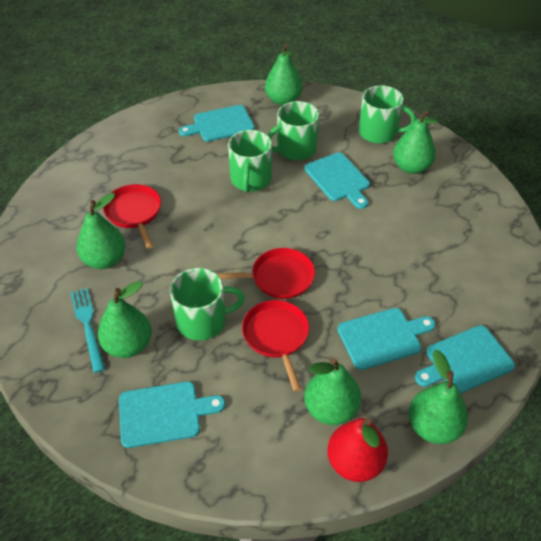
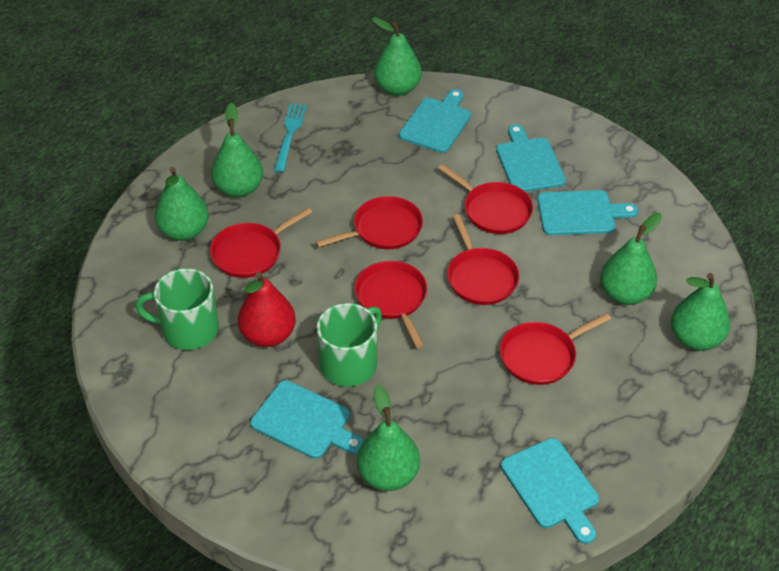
green mug: 4 -> 2
red pan: 3 -> 6

